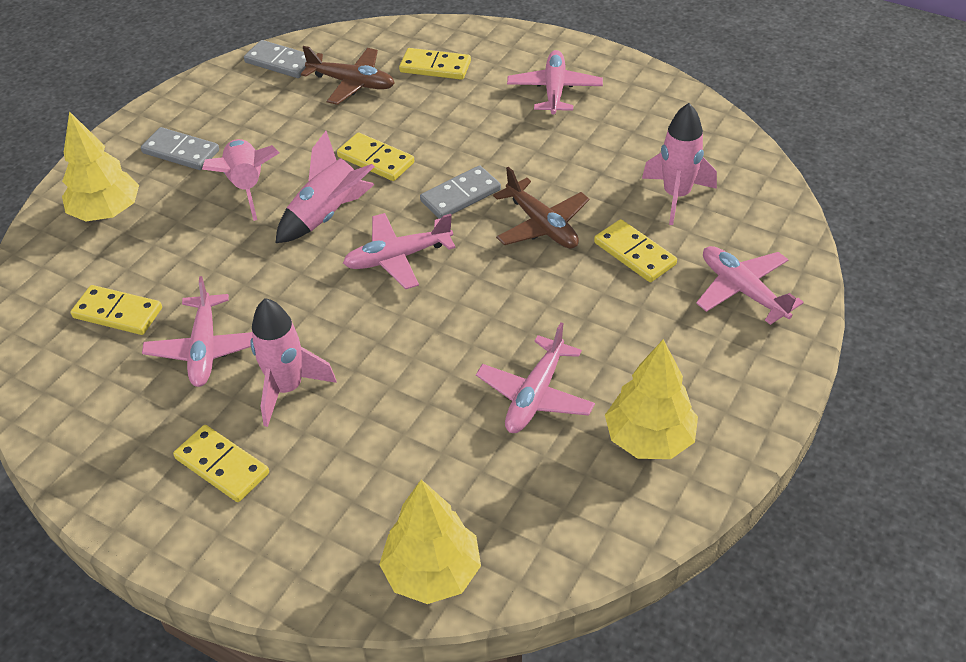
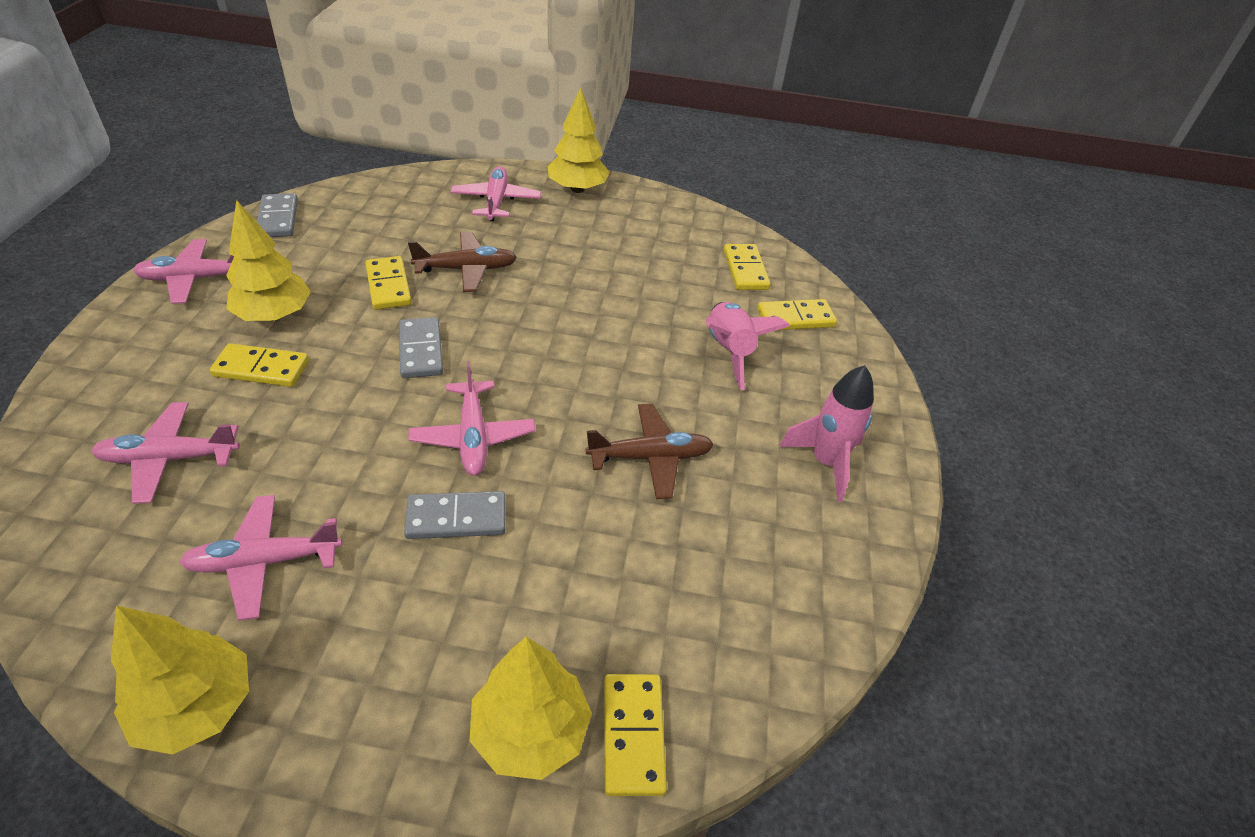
pink rocket: 4 -> 2
yellow tree: 3 -> 4

